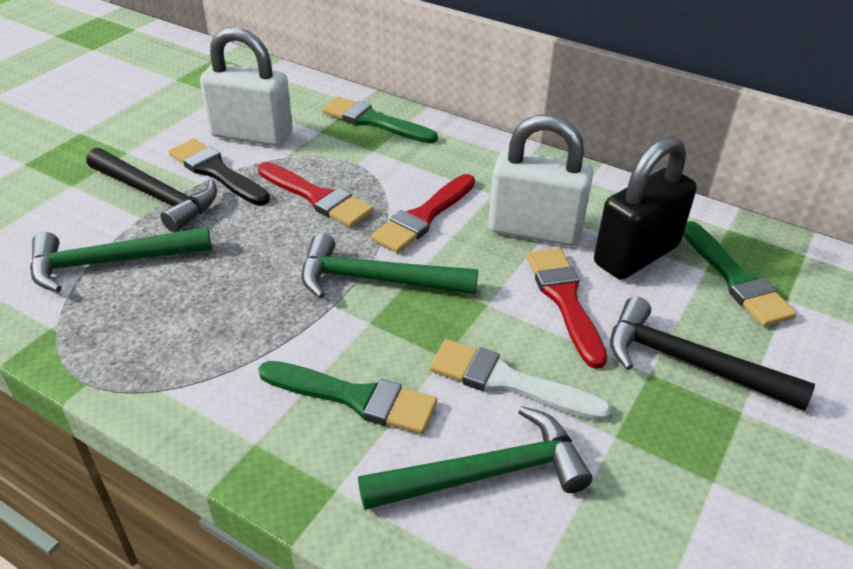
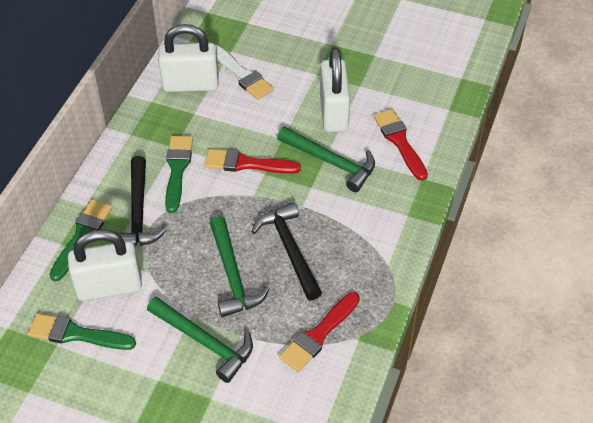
black brush: 1 -> 0
black padlock: 1 -> 0
white padlock: 2 -> 3

